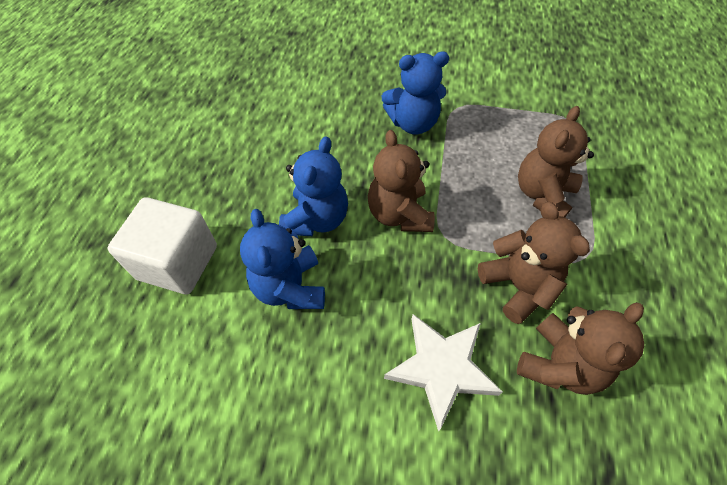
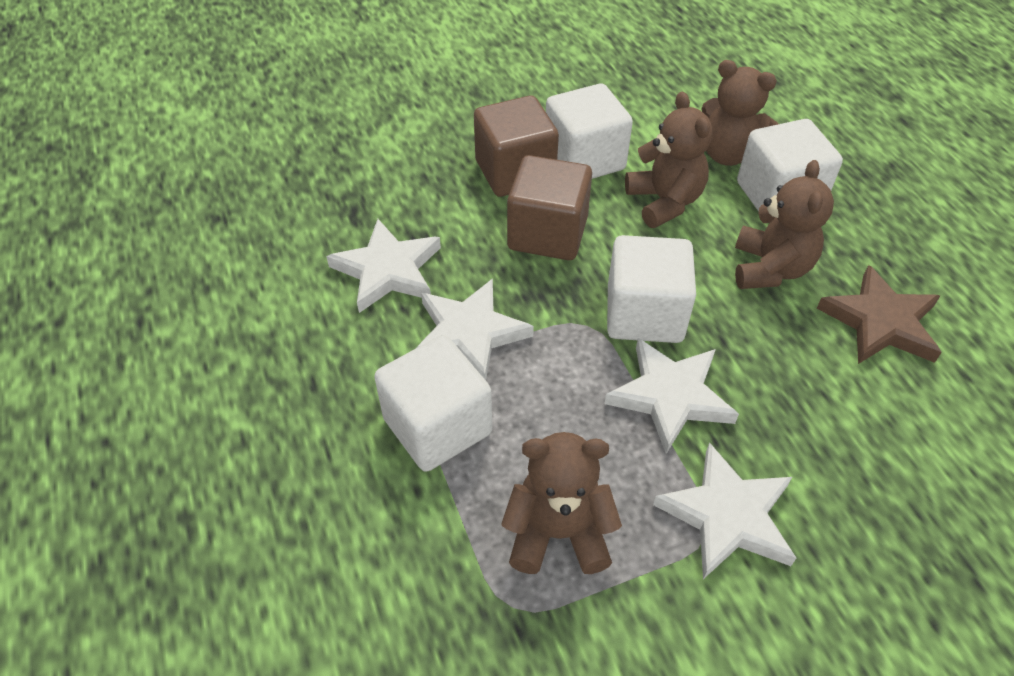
blue teddy bear: 3 -> 0
brown cube: 0 -> 2
brown star: 0 -> 1
white cube: 1 -> 4
white star: 1 -> 4

